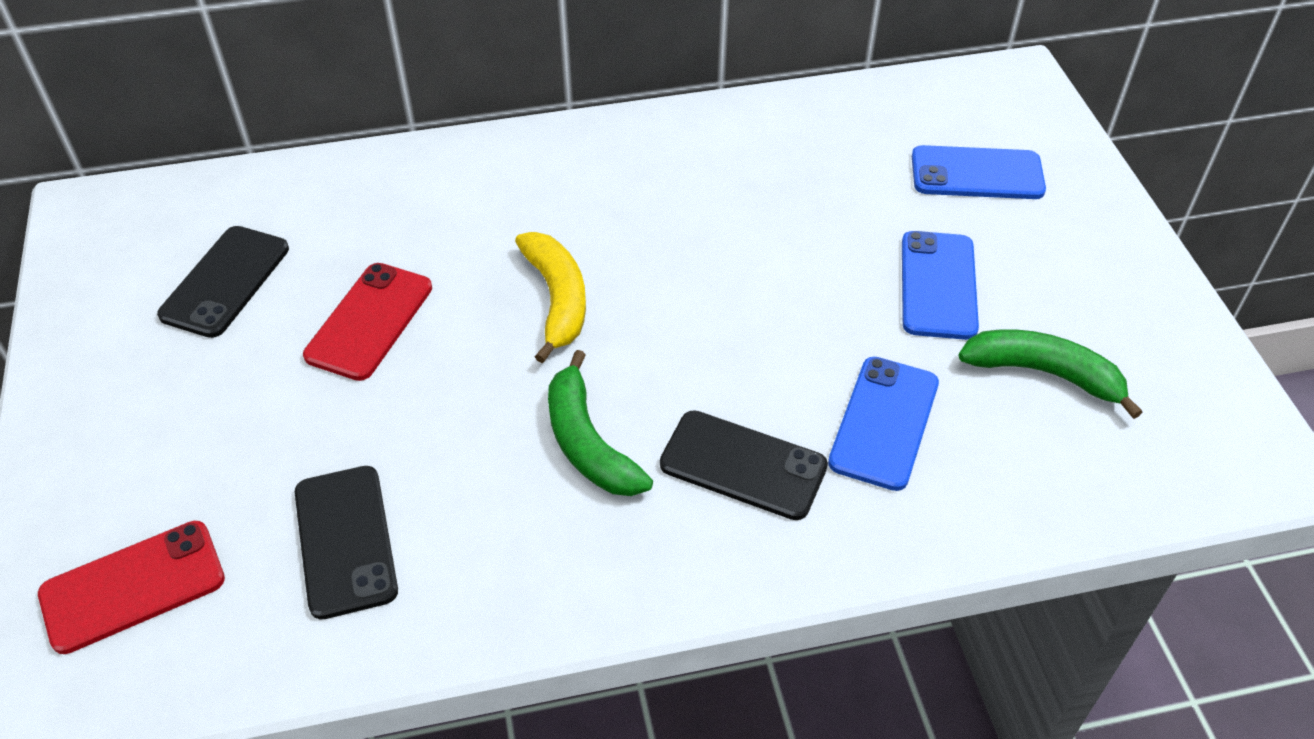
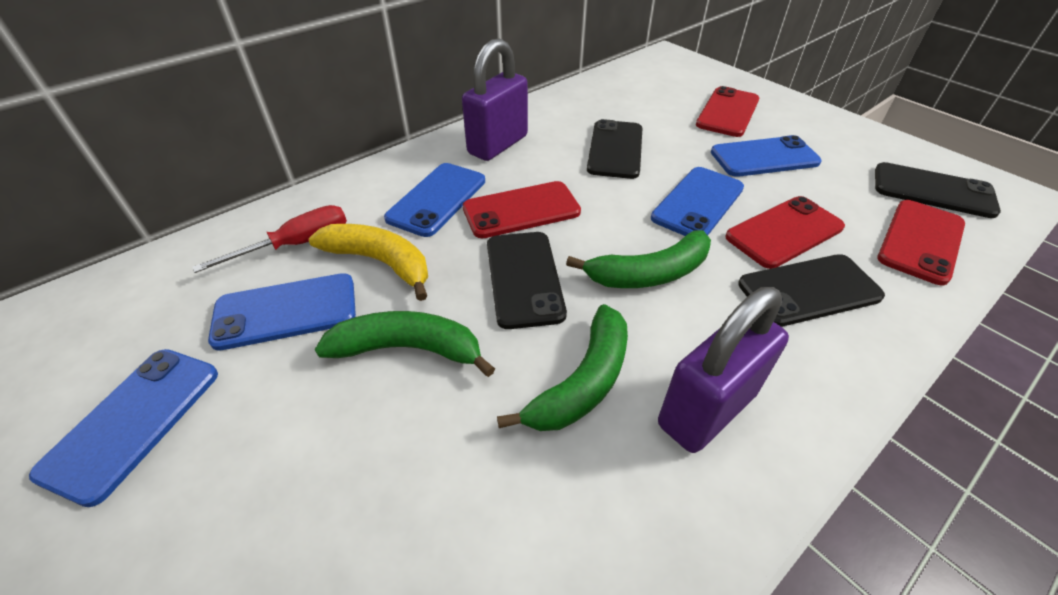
black phone: 3 -> 4
blue phone: 3 -> 5
green banana: 2 -> 3
purple padlock: 0 -> 2
red phone: 2 -> 4
red screwdriver: 0 -> 1

